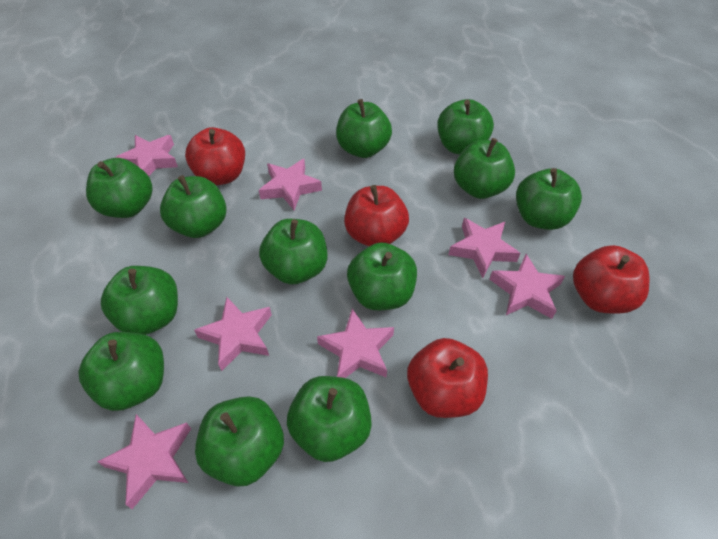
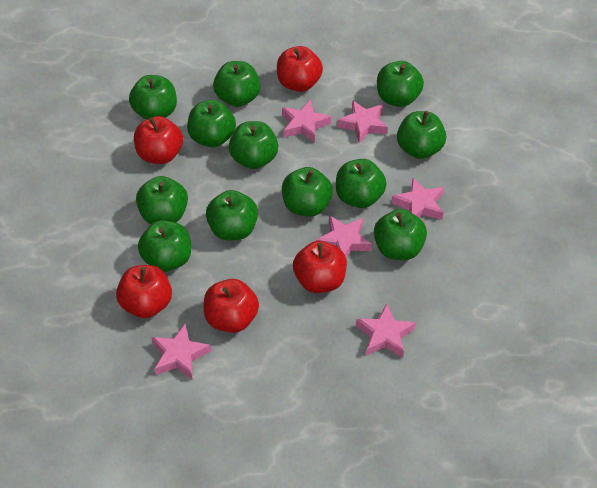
pink star: 7 -> 6
red apple: 4 -> 5

